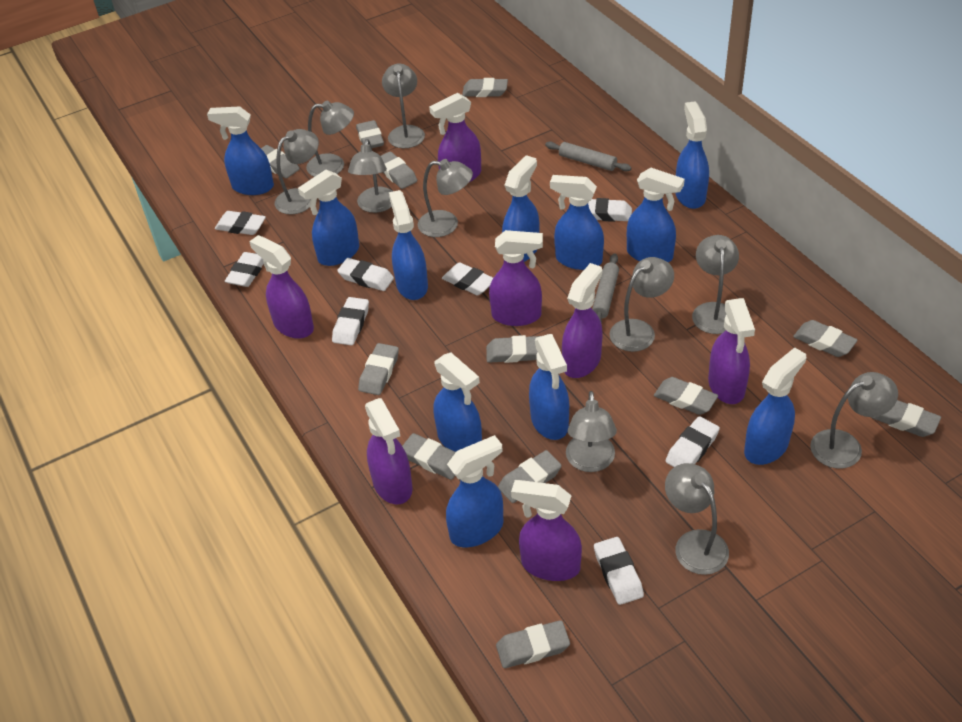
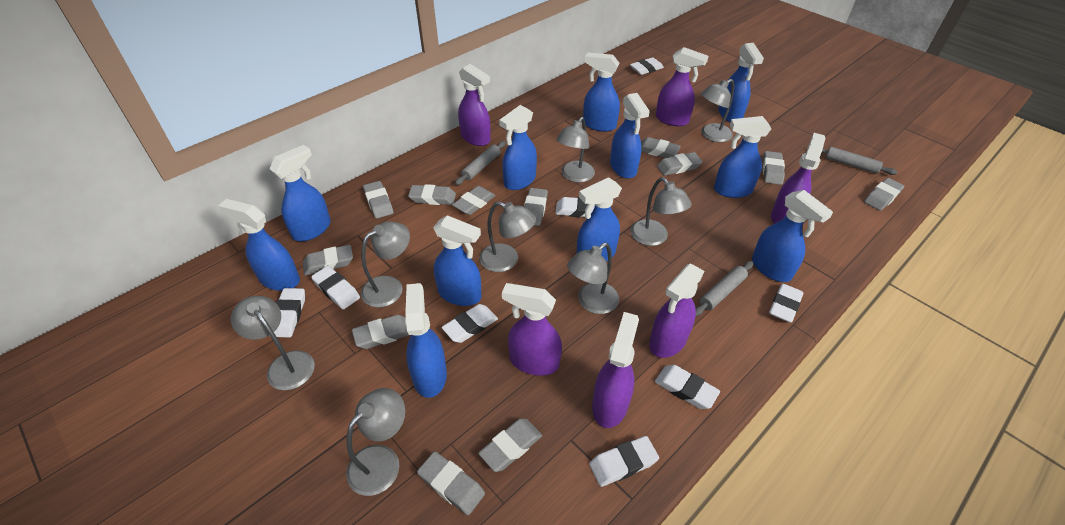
grey lamp: 10 -> 8
grey rolling pin: 2 -> 3
purple spray bottle: 7 -> 6

